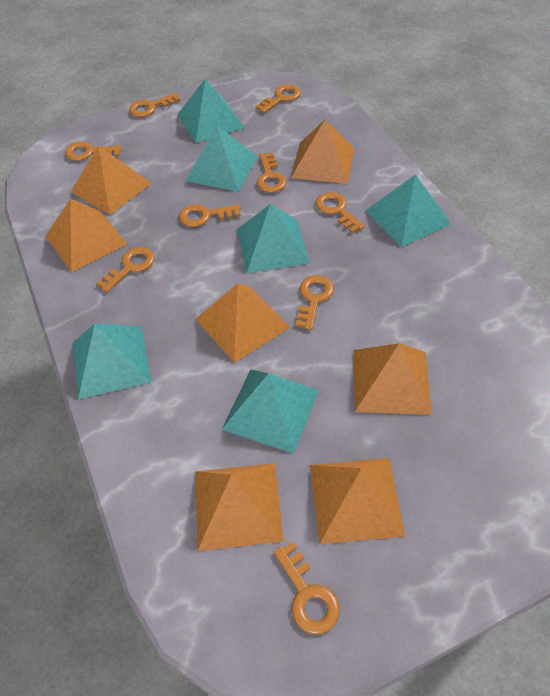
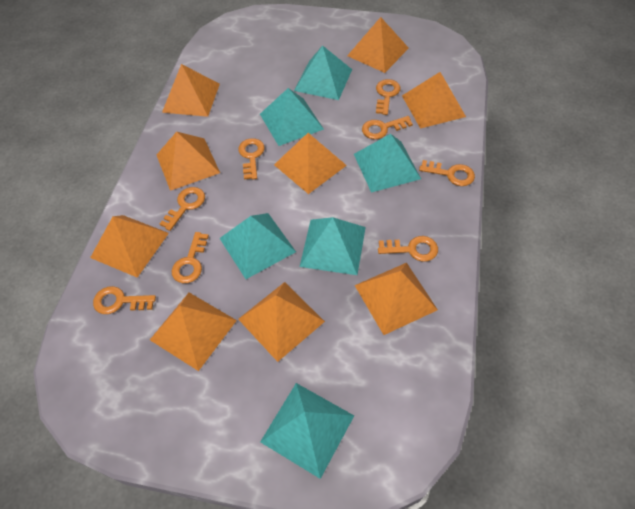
orange key: 9 -> 8
orange pyramid: 7 -> 9

